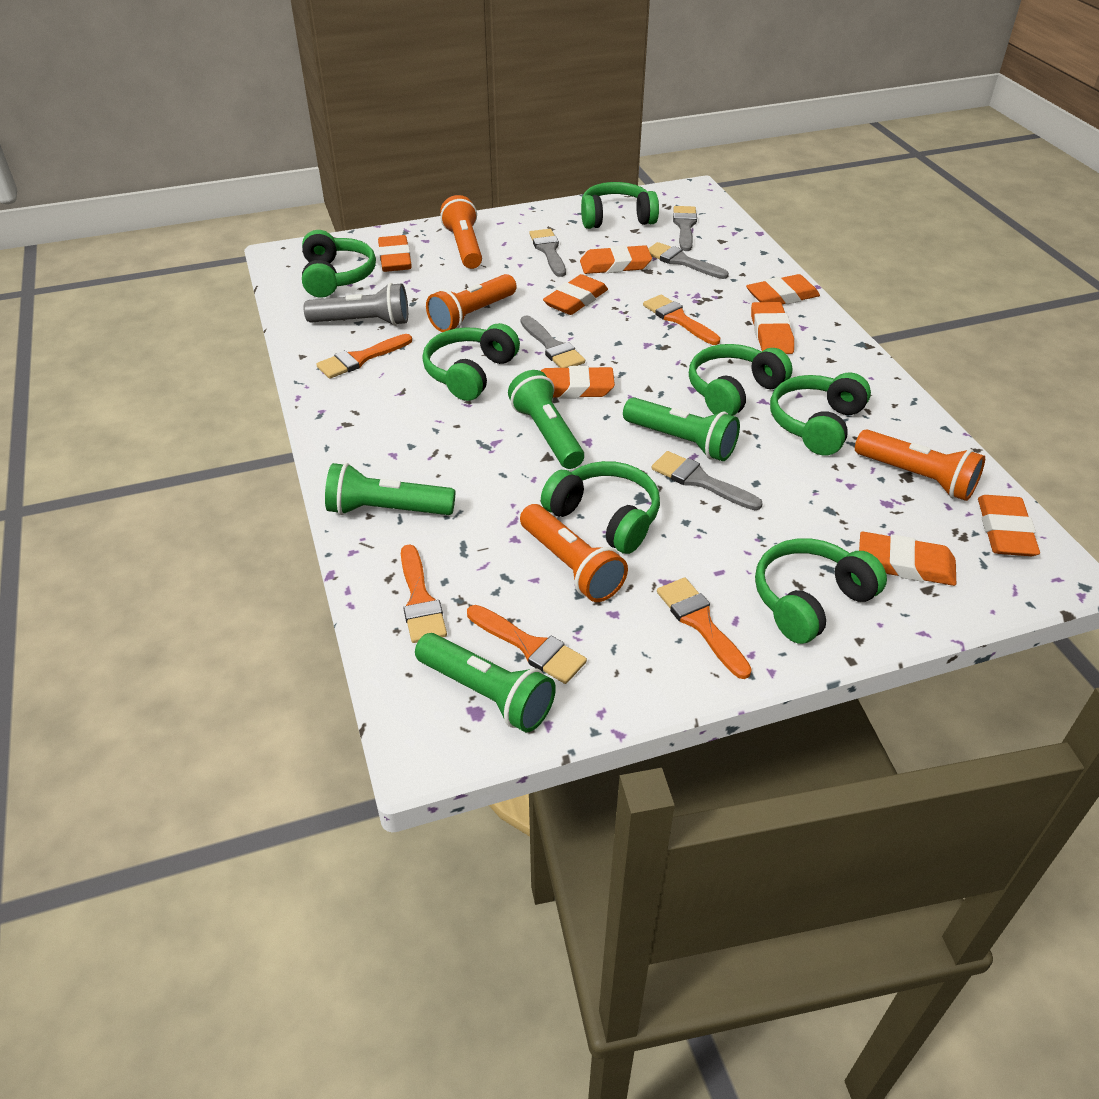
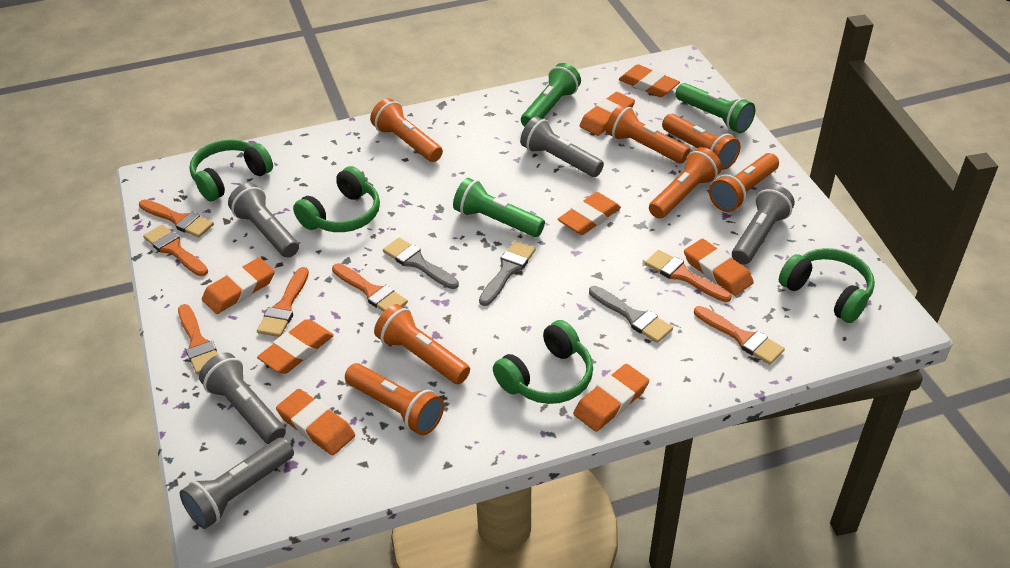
green flashlight: 4 -> 3
green headphones: 7 -> 4
grey brush: 5 -> 3
grey flashlight: 1 -> 5
orange brush: 5 -> 7
orange flashlight: 4 -> 7

